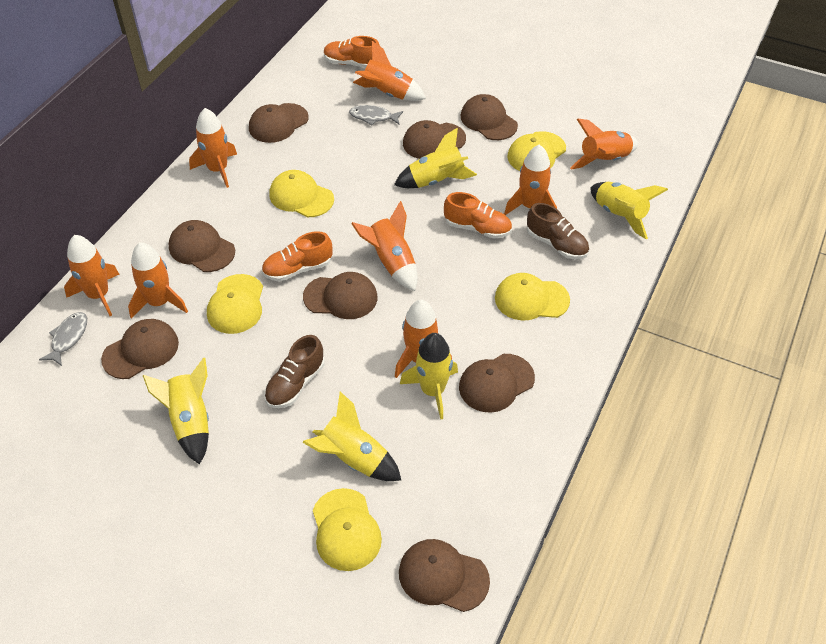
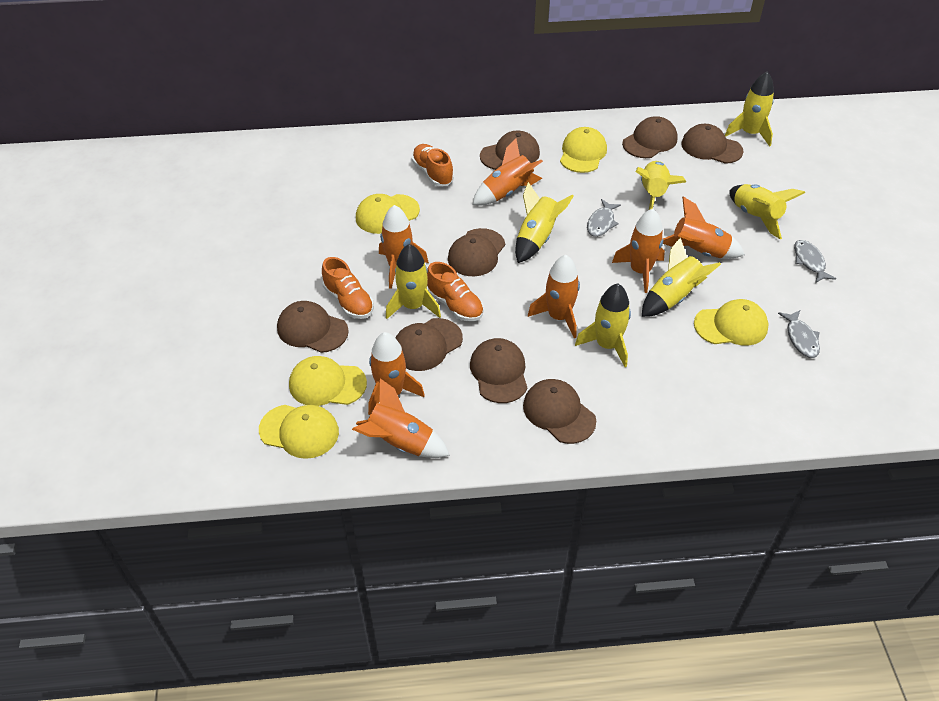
brown shoe: 2 -> 0
grey fish: 2 -> 3
orange rocket: 8 -> 7
yellow rocket: 5 -> 7

